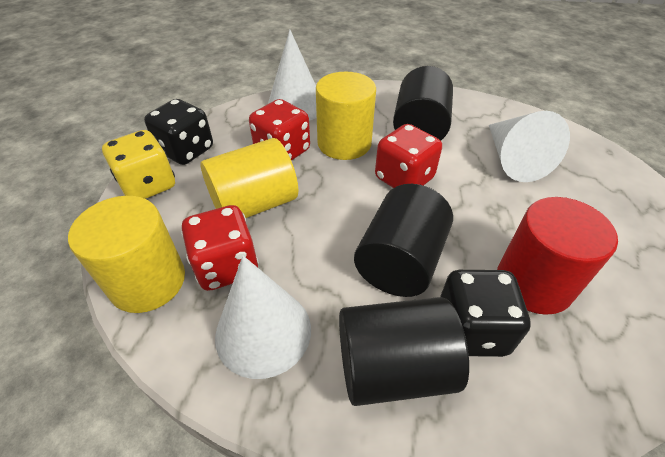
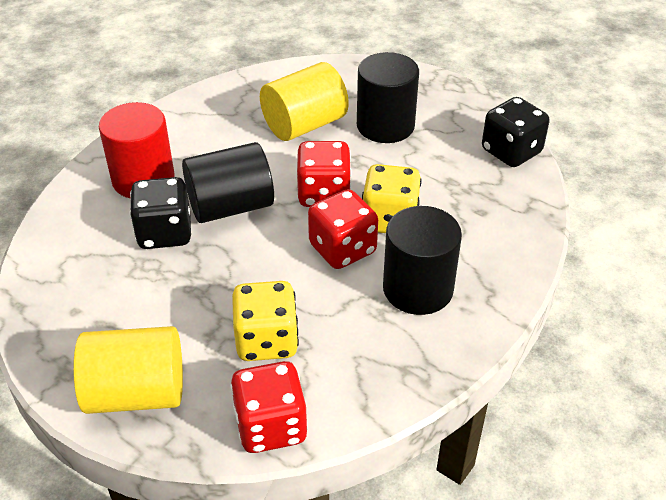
white cone: 3 -> 0
yellow cylinder: 3 -> 2
yellow dice: 1 -> 2

